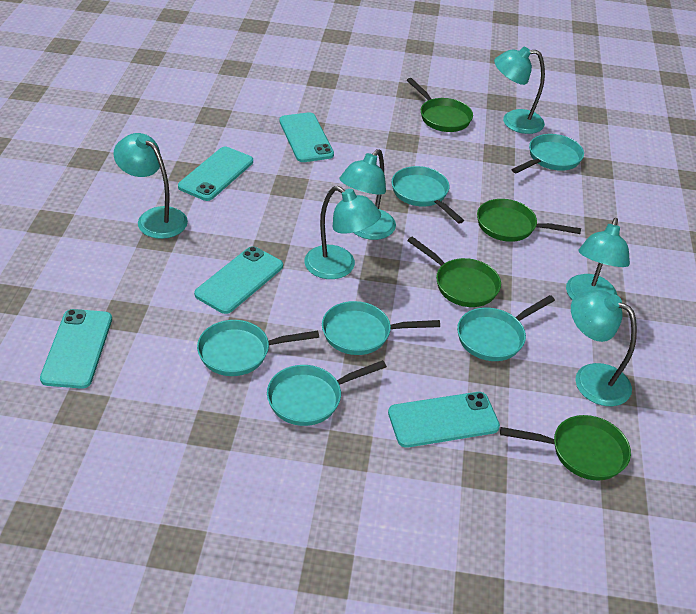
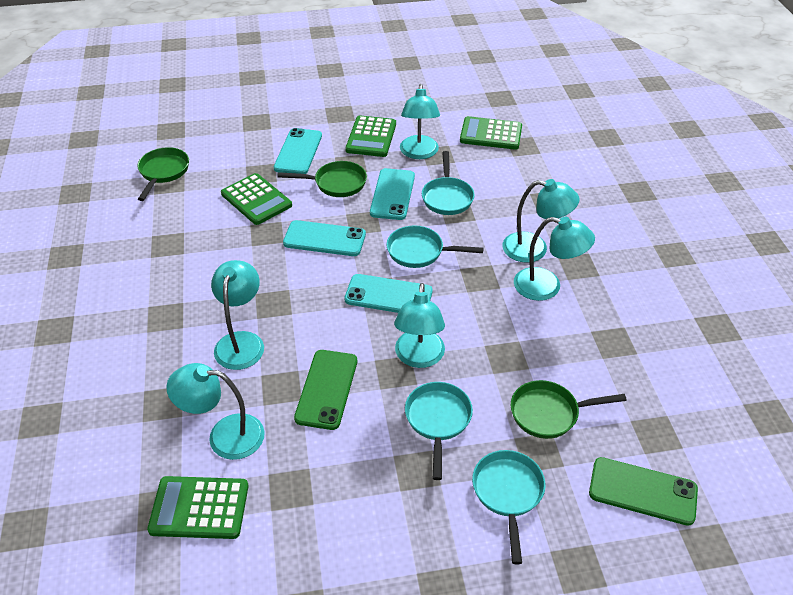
green calculator: 0 -> 4
green pan: 4 -> 3
green phone: 0 -> 2
turquoise pan: 6 -> 4
turquoise phone: 5 -> 4

